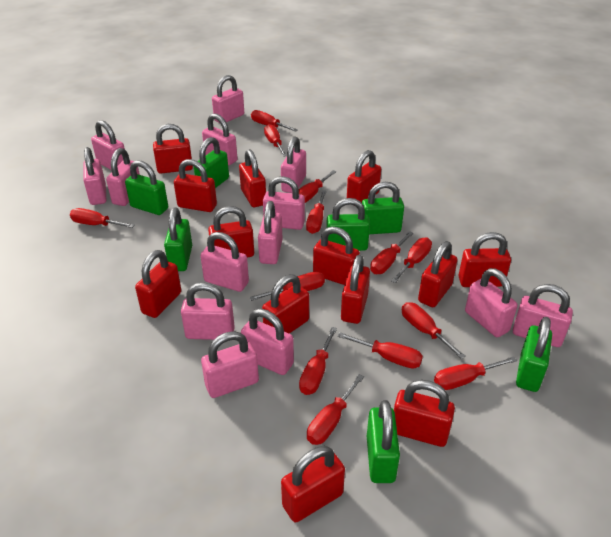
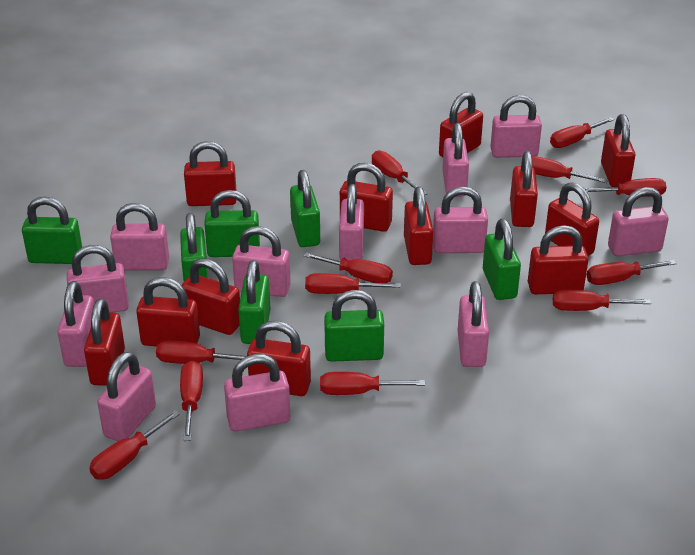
pink padlock: 14 -> 12
red padlock: 13 -> 12
red screwdriver: 13 -> 12

